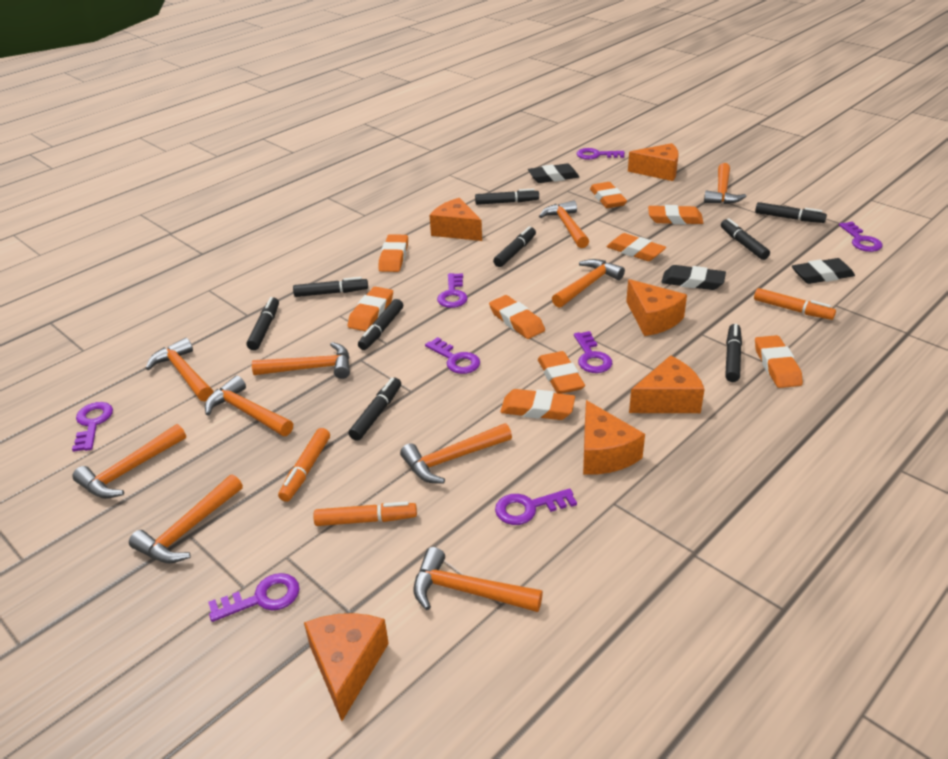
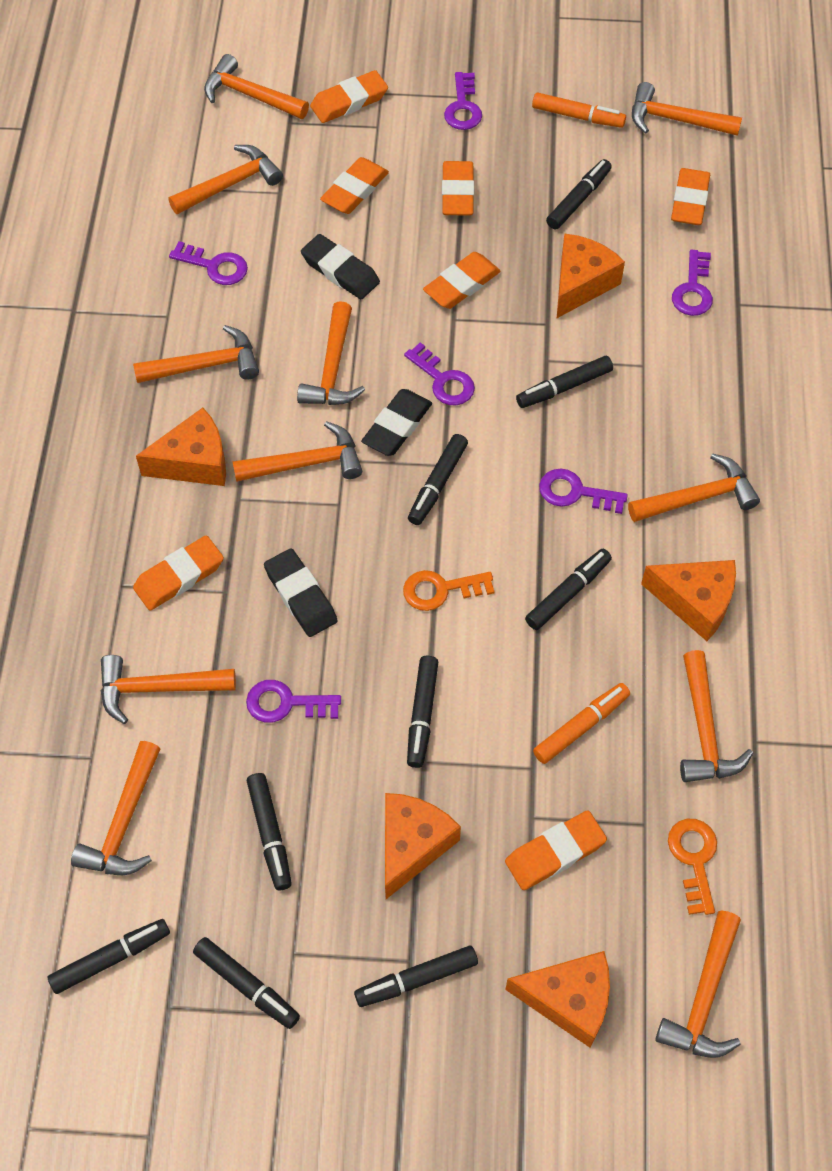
orange cheese: 6 -> 5
orange eraser: 9 -> 7
orange hammer: 10 -> 11
orange key: 0 -> 2
orange marker: 3 -> 2
purple key: 8 -> 6

